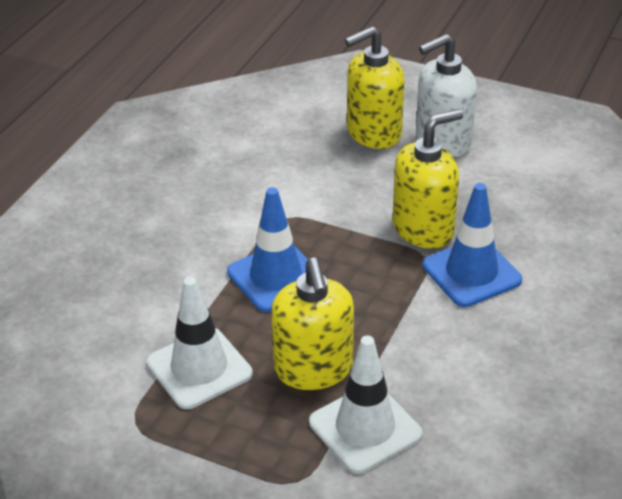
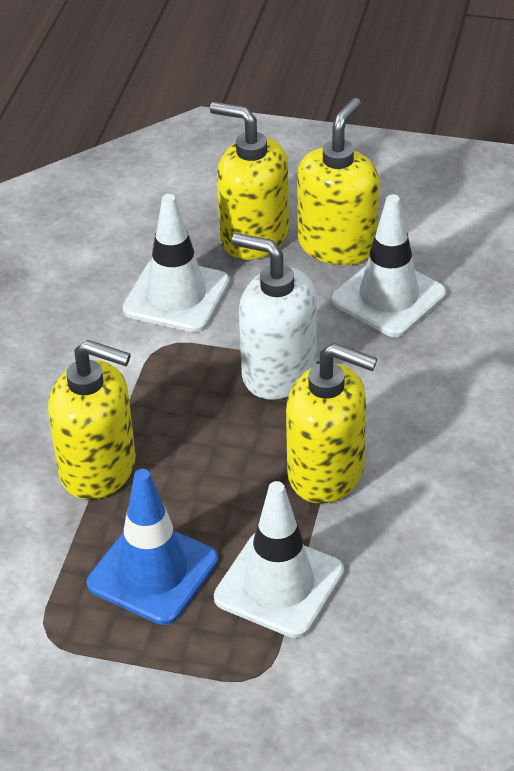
blue traffic cone: 2 -> 1
white traffic cone: 2 -> 3
yellow soap dispenser: 3 -> 4

